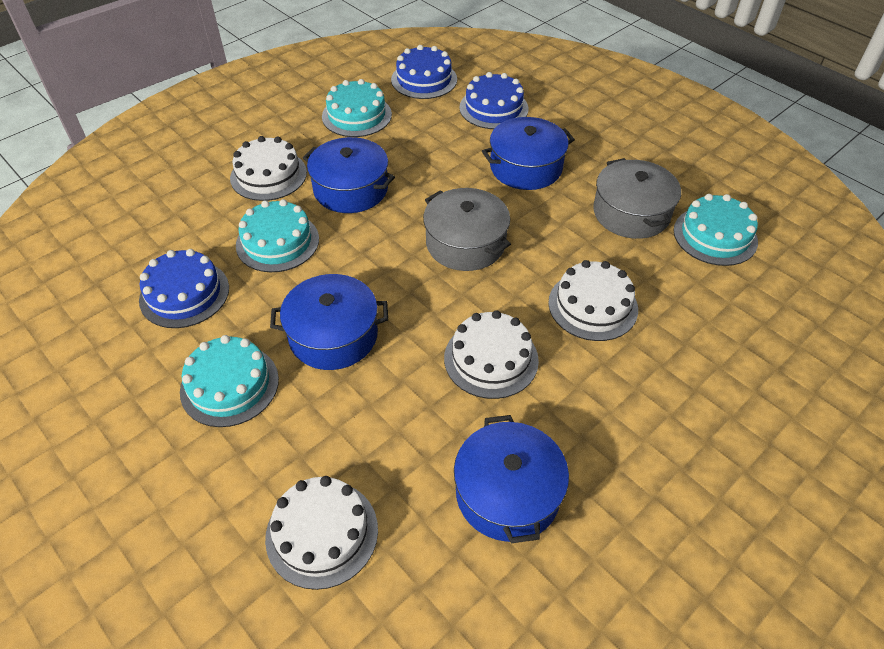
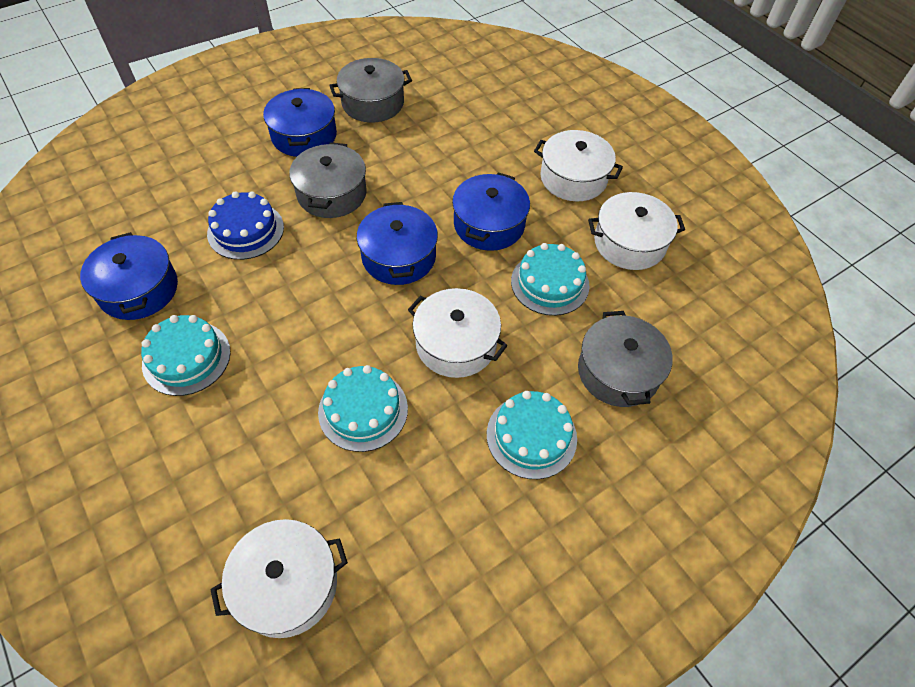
blue cake: 3 -> 1
grey pot: 2 -> 3
white cake: 4 -> 0
white pot: 0 -> 4

